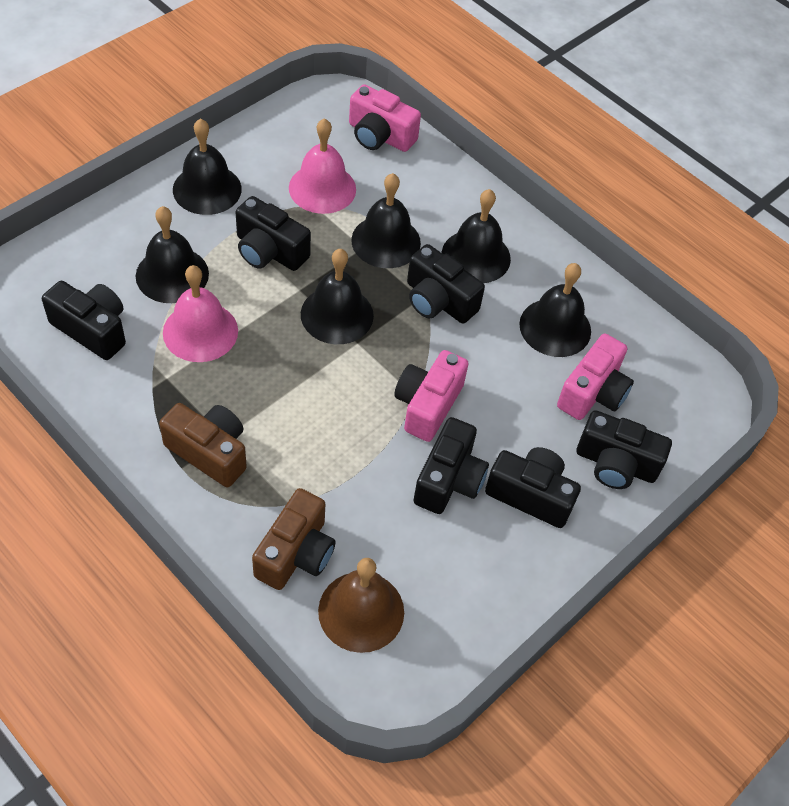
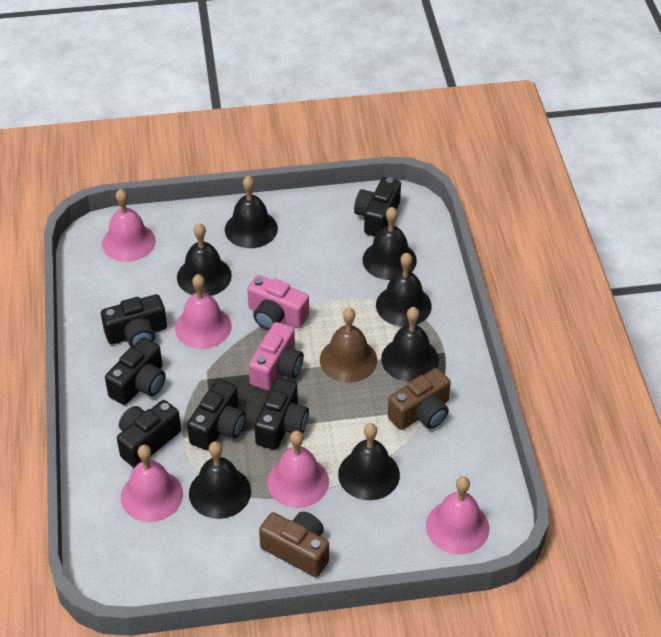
black bell: 6 -> 7
pink bell: 2 -> 5
pink camera: 3 -> 2

